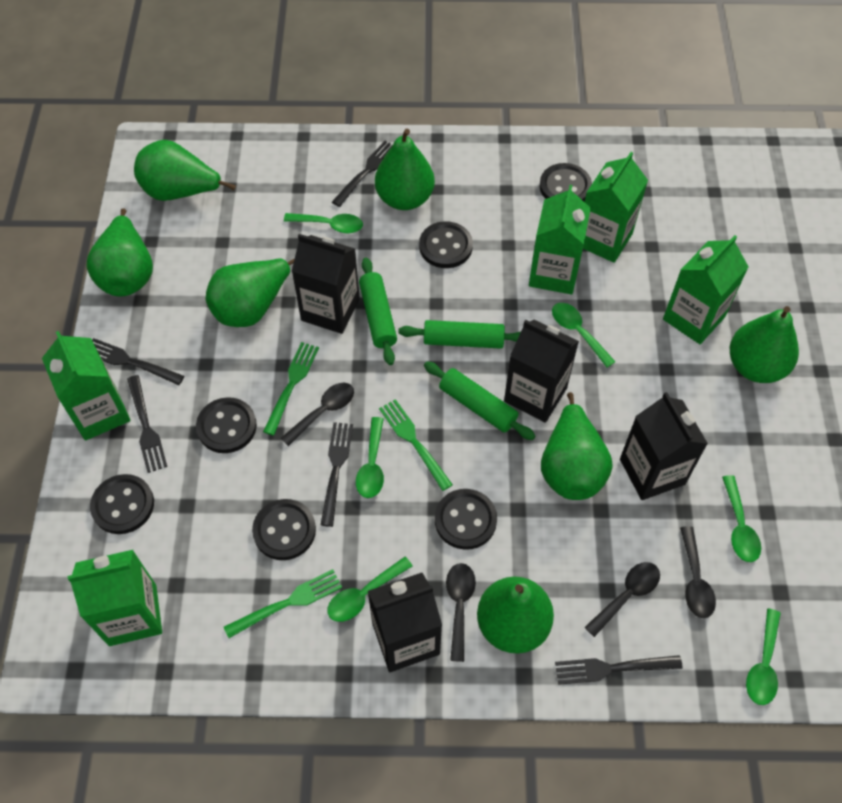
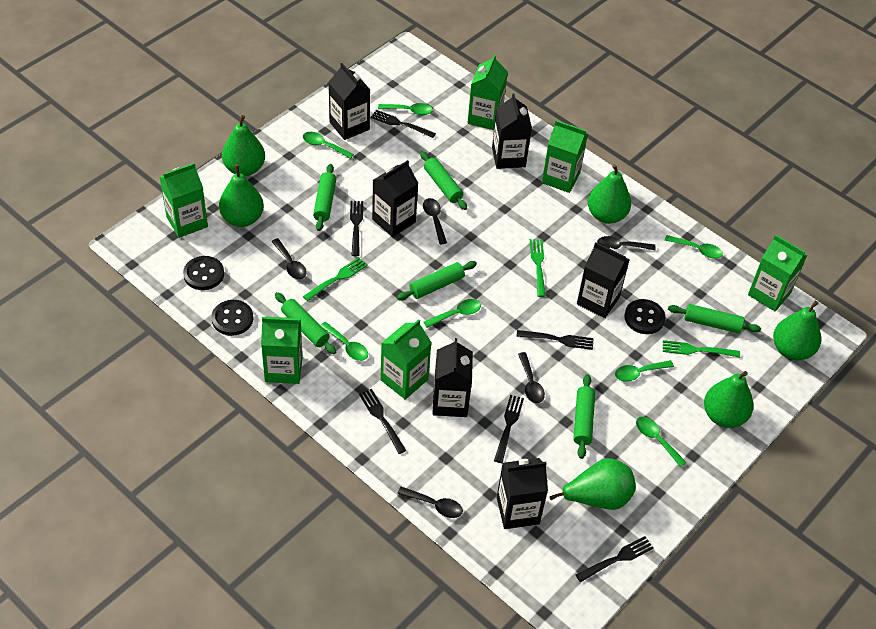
black button: 6 -> 3
black carton: 4 -> 6
black fork: 5 -> 6
black spoon: 4 -> 5
green carton: 5 -> 6
green pear: 7 -> 6
green rolling pin: 3 -> 6
green spoon: 6 -> 7

